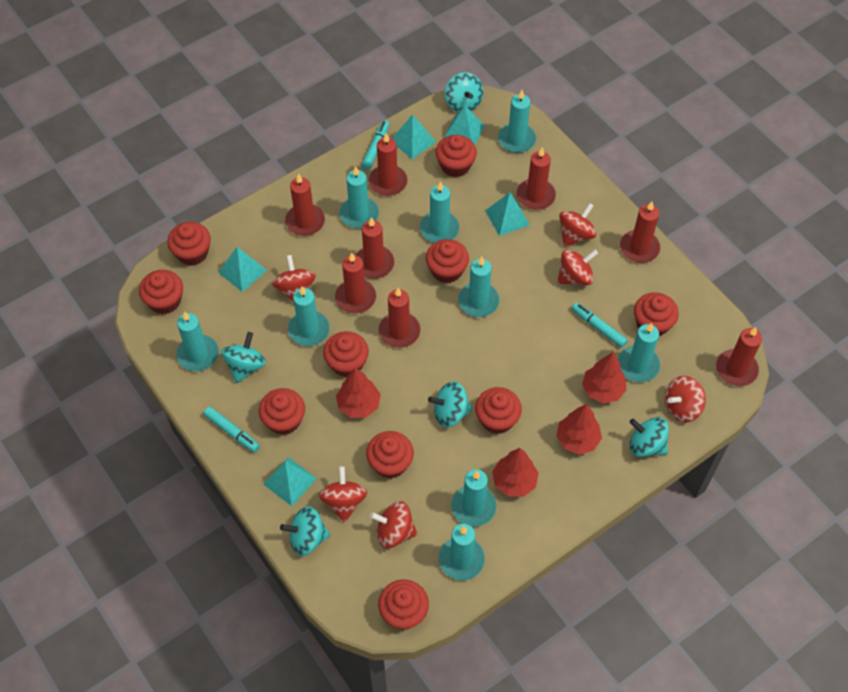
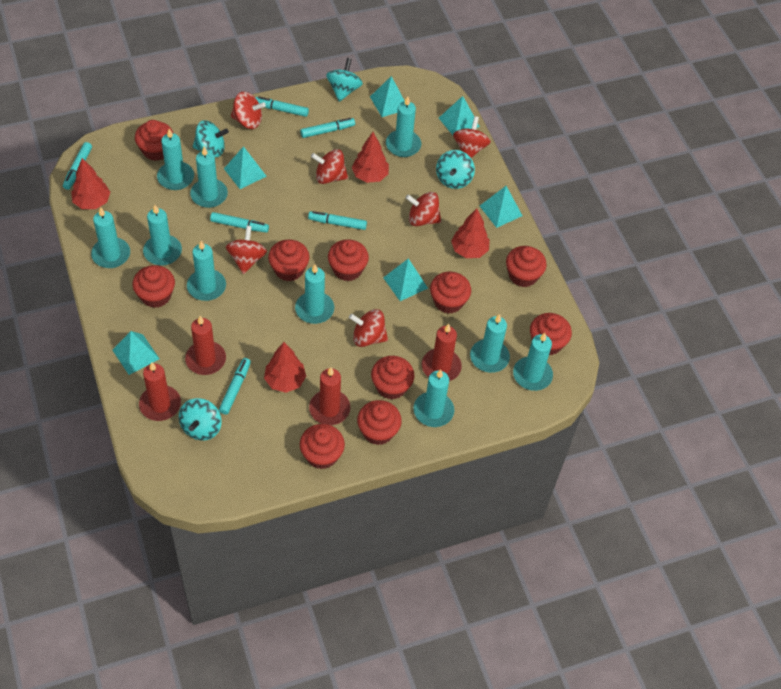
red candle: 8 -> 4
turquoise candle: 9 -> 10
turquoise marker: 3 -> 6
turquoise pyramid: 5 -> 6
turquoise spinning top: 5 -> 4

